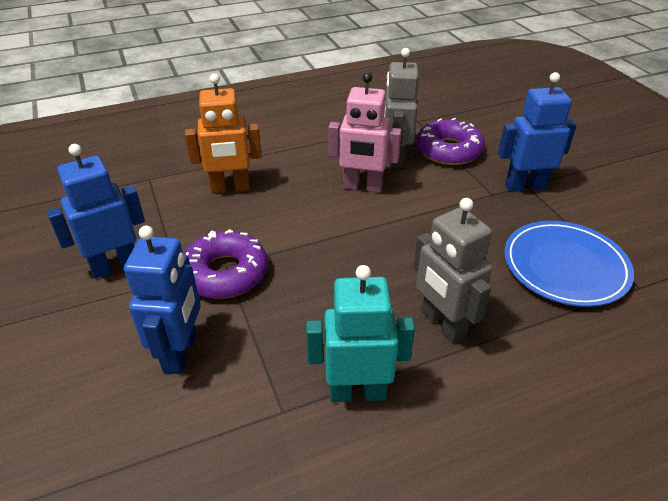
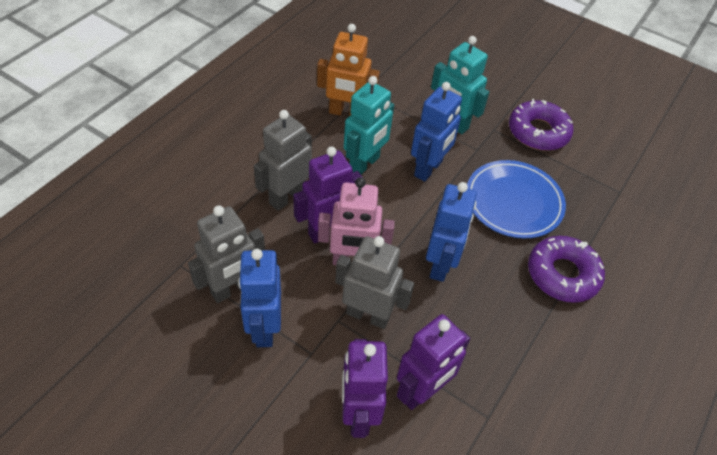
grey robot: 2 -> 3
purple robot: 0 -> 3
turquoise robot: 1 -> 2

